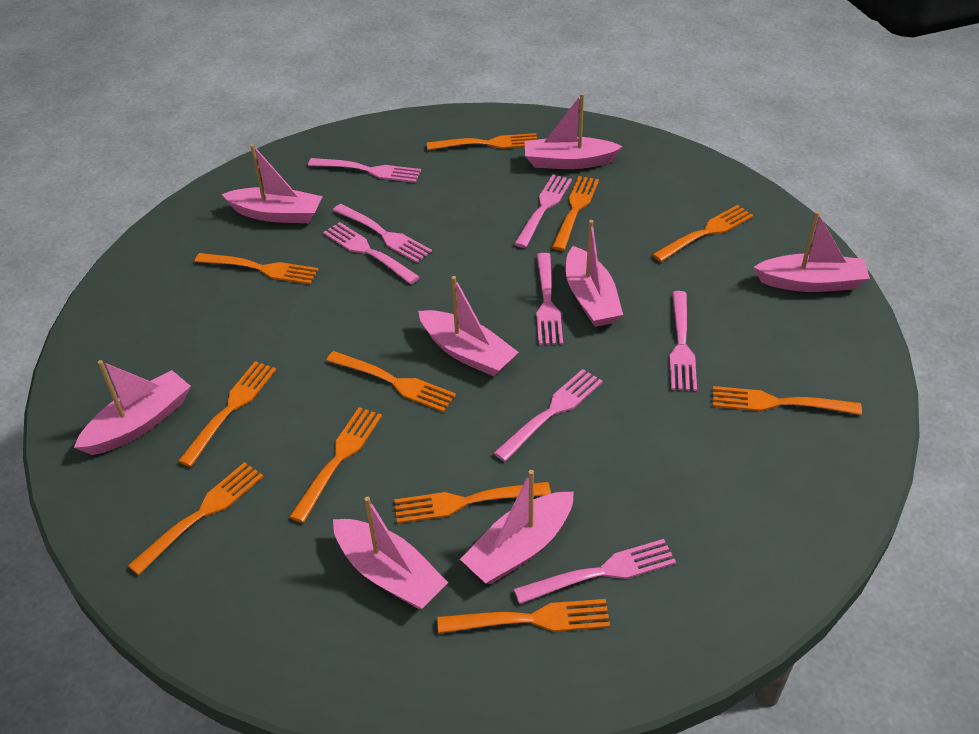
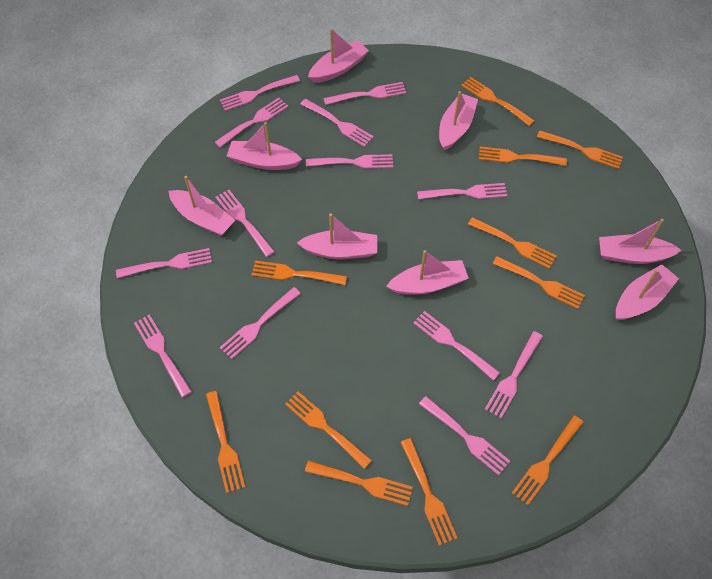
pink fork: 8 -> 13

